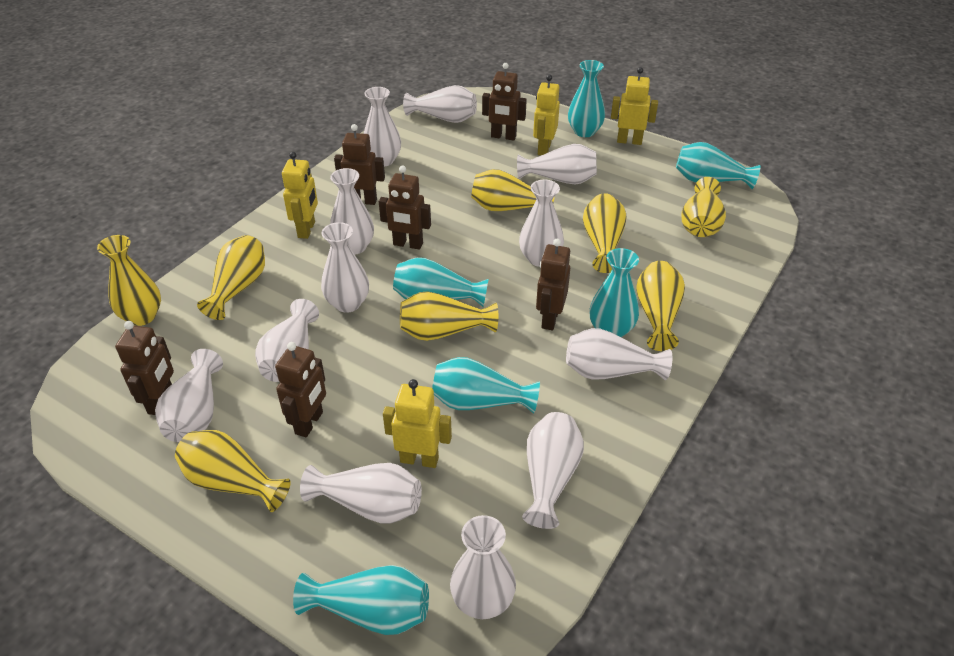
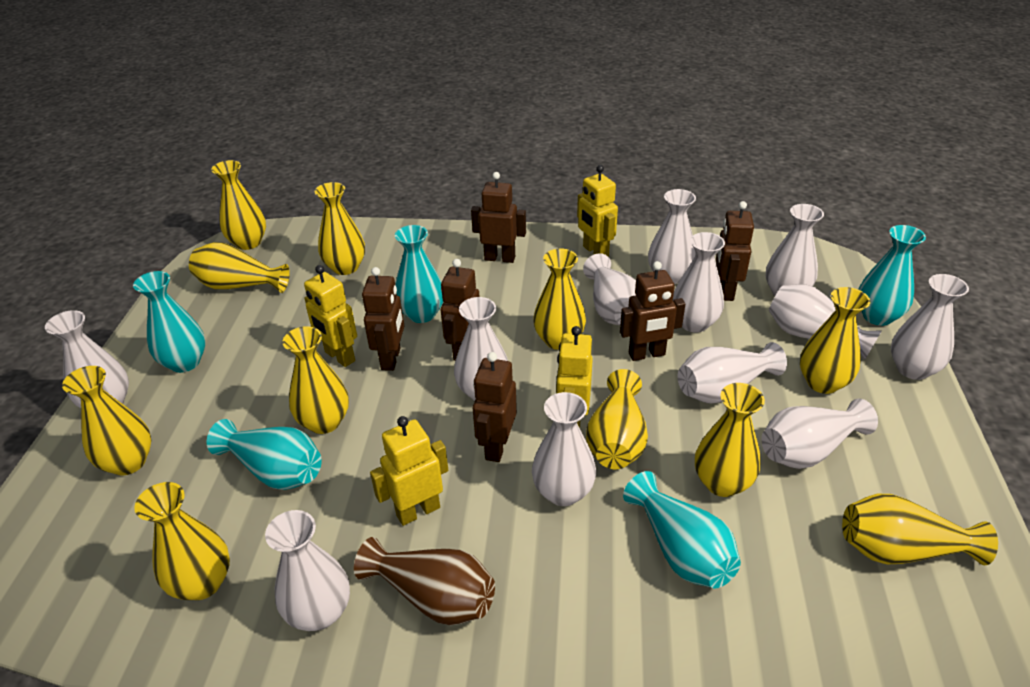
brown vase: 0 -> 1
turquoise vase: 6 -> 5
yellow vase: 8 -> 11

